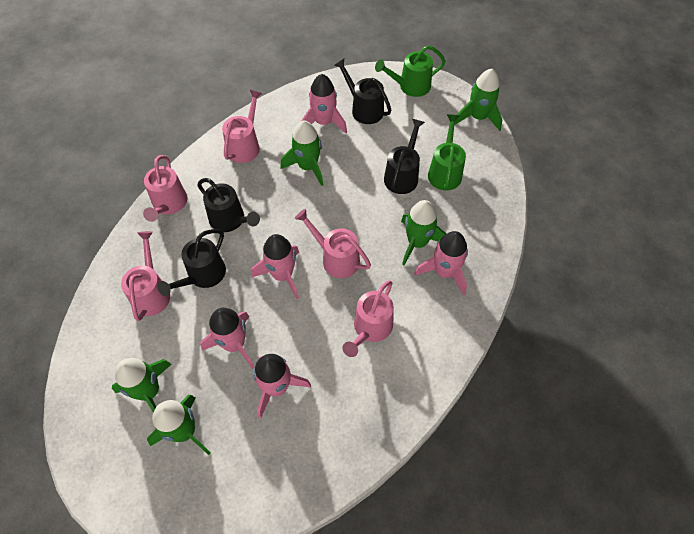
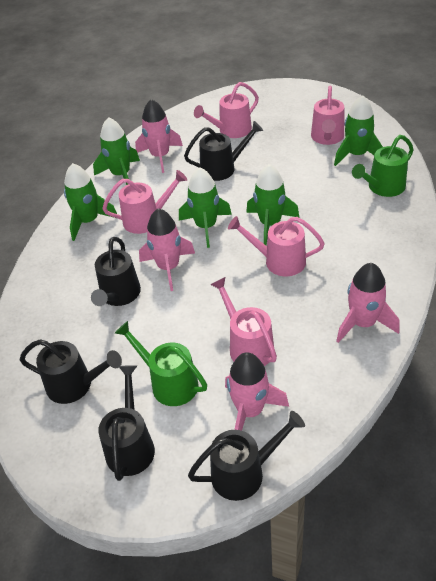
black watering can: 4 -> 5
pink rocket: 5 -> 4

